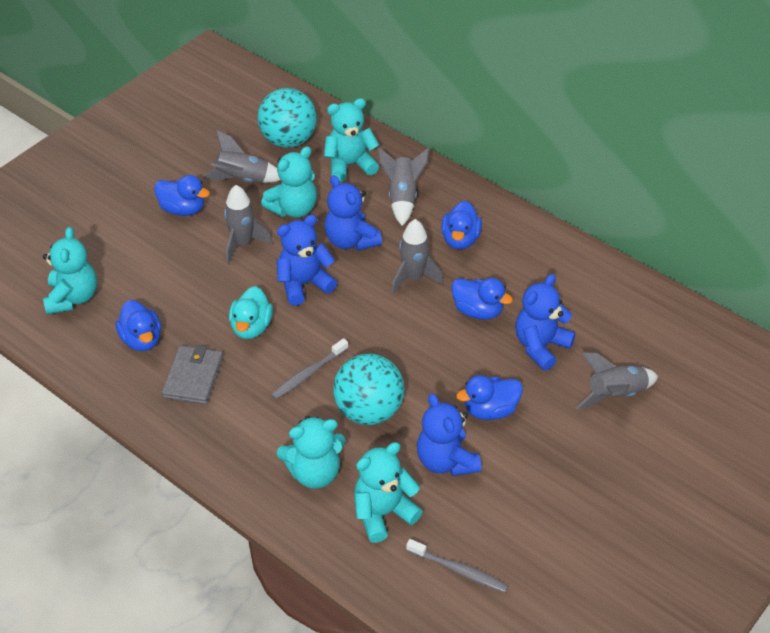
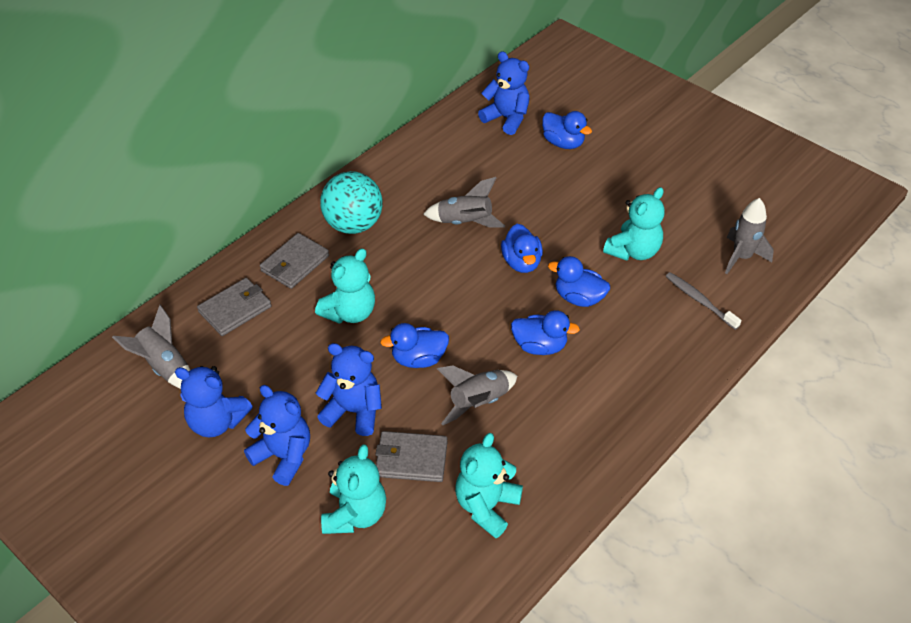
grey rocket: 5 -> 4
grey toothbrush: 2 -> 1
grey wallet: 1 -> 3
turquoise ball: 2 -> 1
turquoise duck: 1 -> 0
turquoise teddy bear: 5 -> 4

